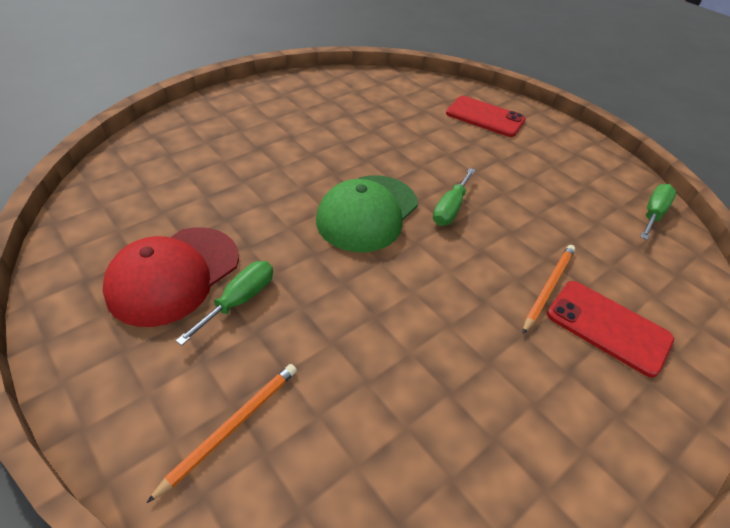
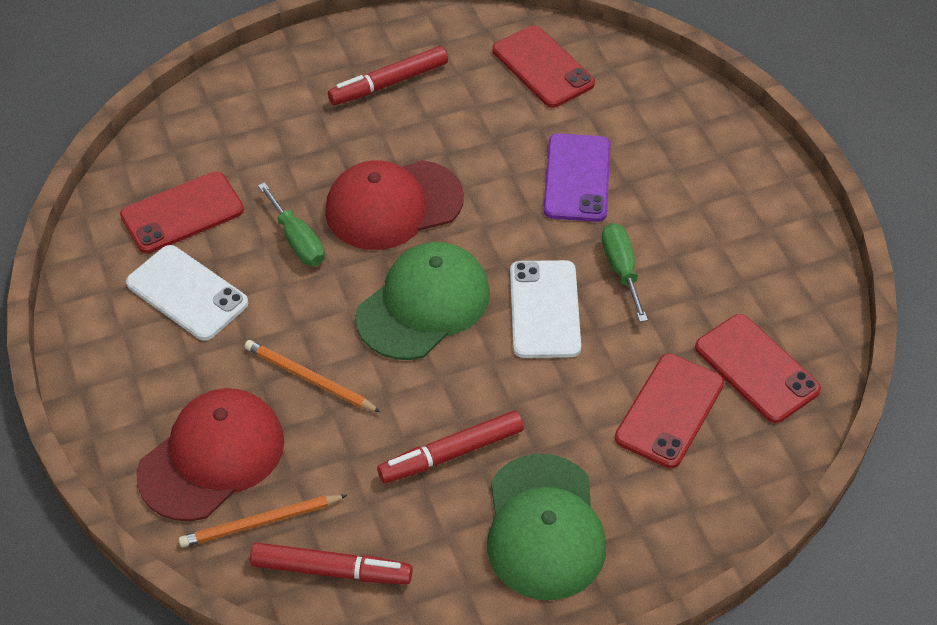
green cap: 1 -> 2
green screwdriver: 3 -> 2
purple phone: 0 -> 1
red cap: 1 -> 2
red marker: 0 -> 3
red phone: 2 -> 4
white phone: 0 -> 2

